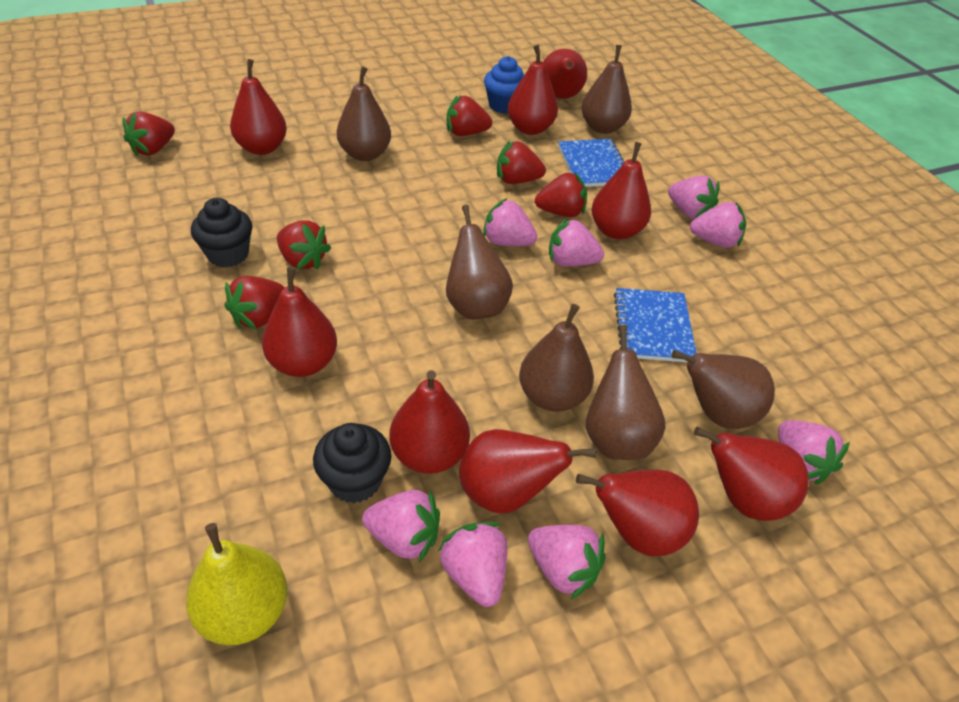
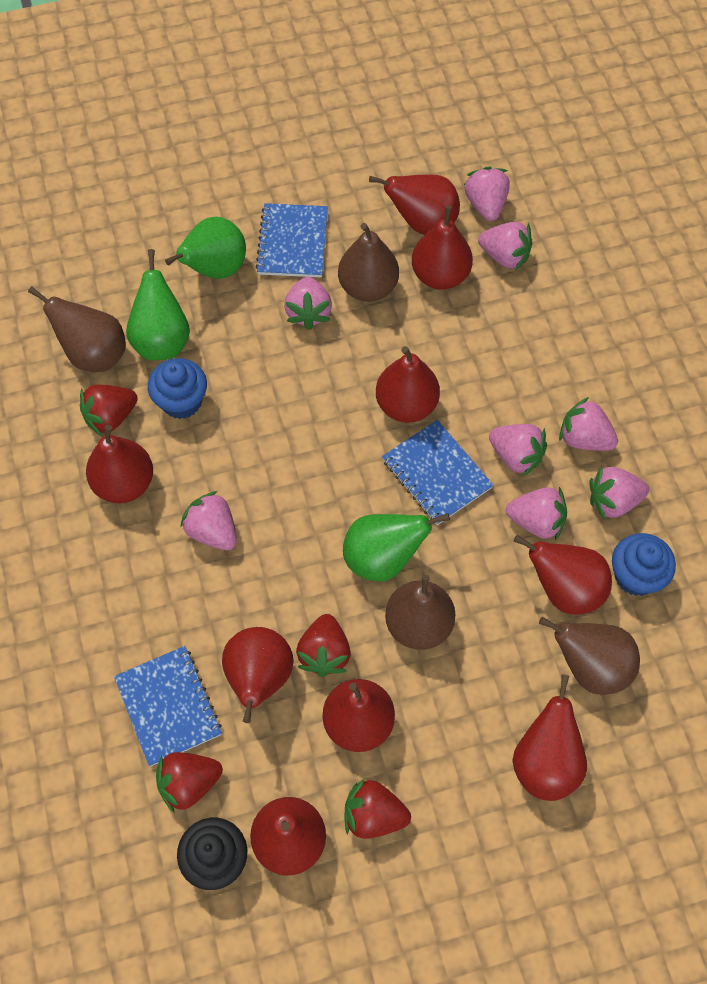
black cupcake: 2 -> 1
blue cupcake: 1 -> 2
blue notebook: 2 -> 3
brown pear: 6 -> 4
green pear: 0 -> 3
red strawberry: 6 -> 4
yellow pear: 1 -> 0

